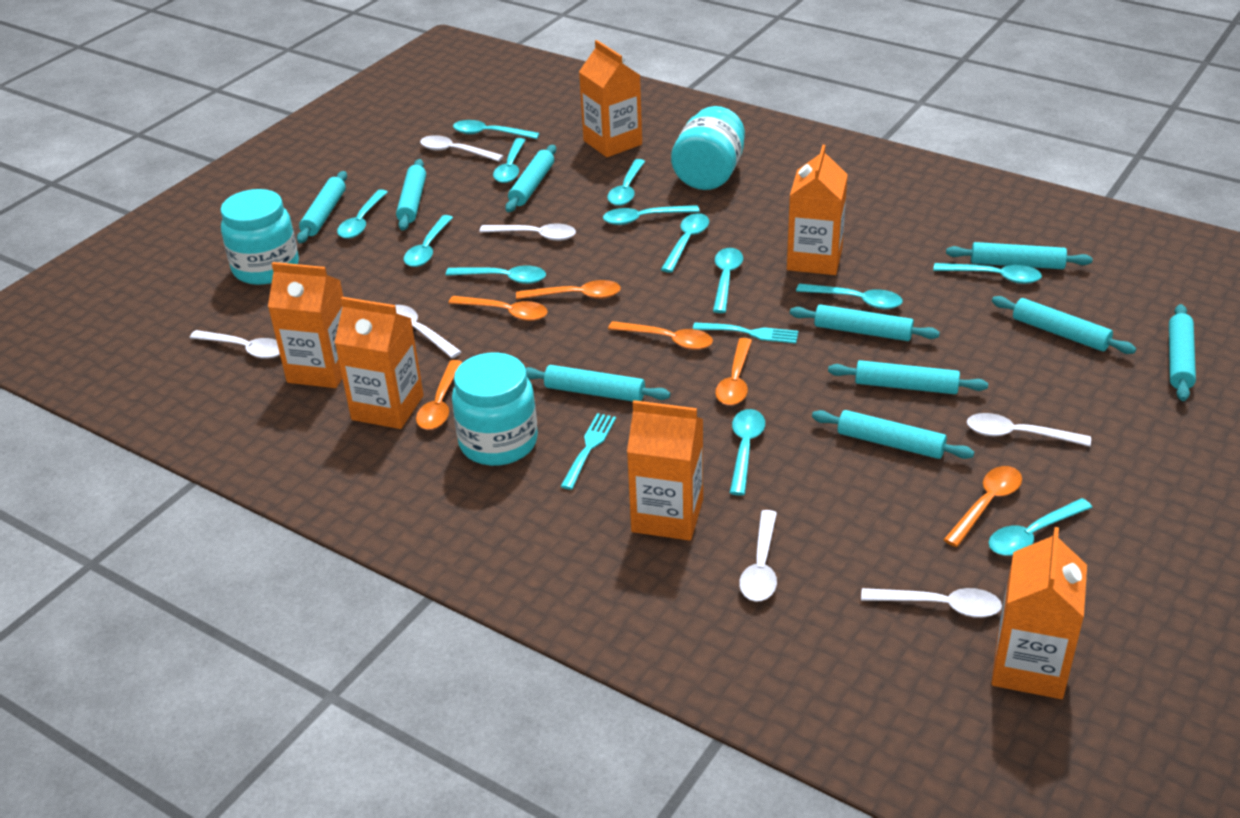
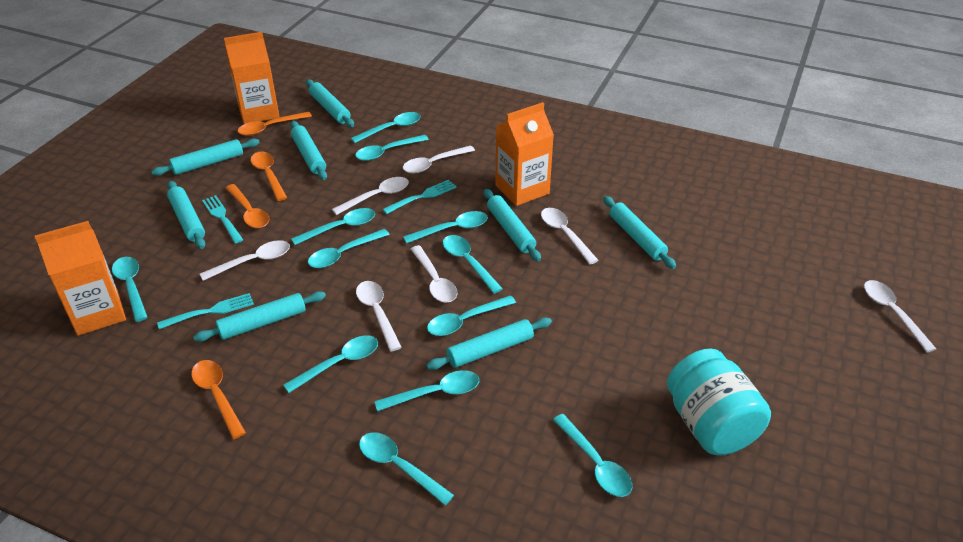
orange carton: 6 -> 3
orange spoon: 6 -> 4
turquoise fork: 2 -> 3
turquoise jar: 3 -> 1
turquoise rolling pin: 10 -> 8
turquoise spoon: 13 -> 12

